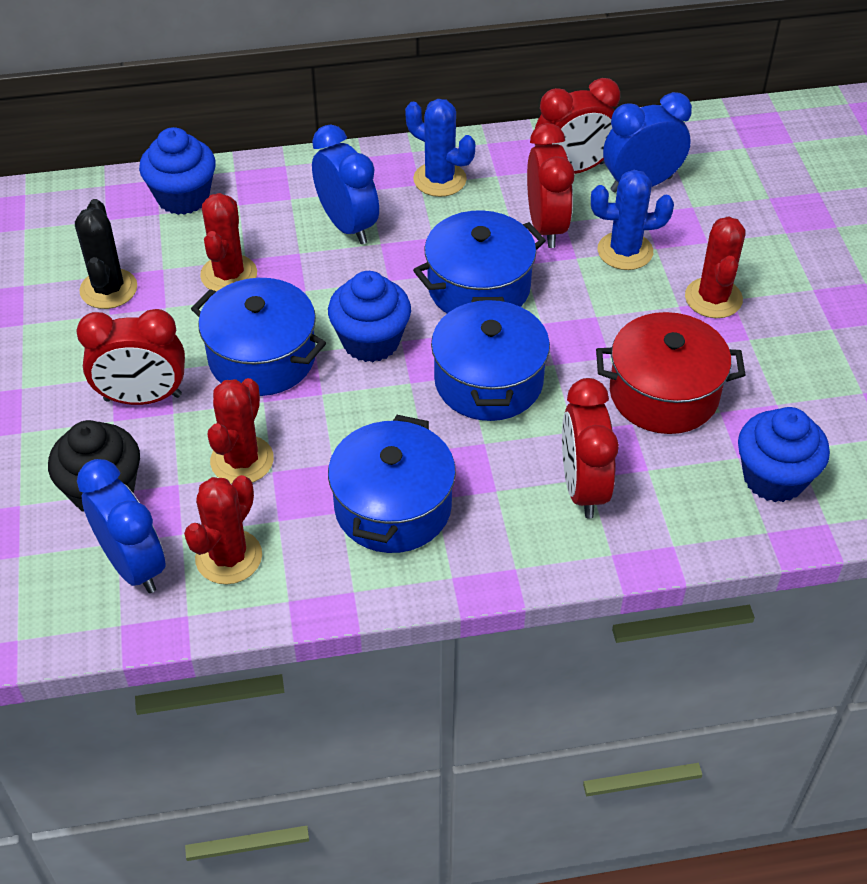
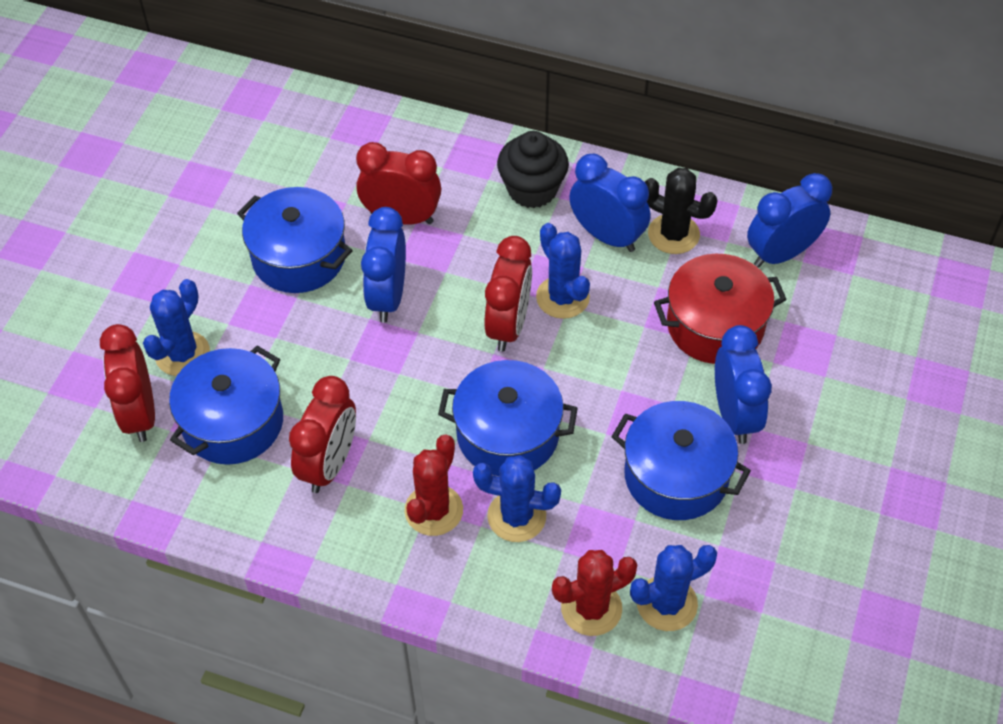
blue cactus: 2 -> 4
blue clock: 3 -> 4
blue cupcake: 3 -> 0
red cactus: 4 -> 2

